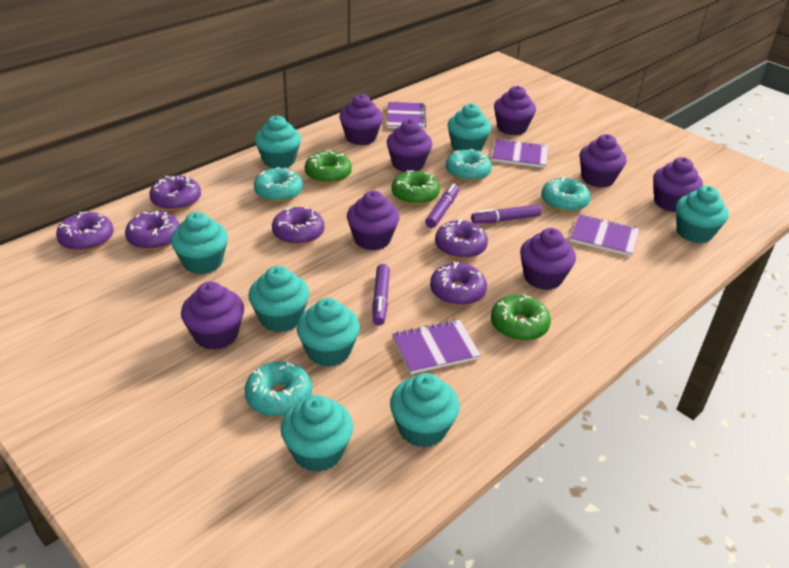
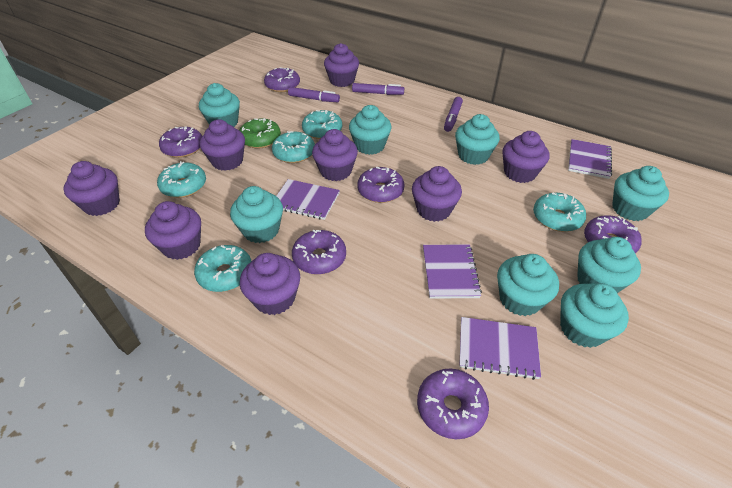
green donut: 3 -> 1
turquoise donut: 4 -> 5

